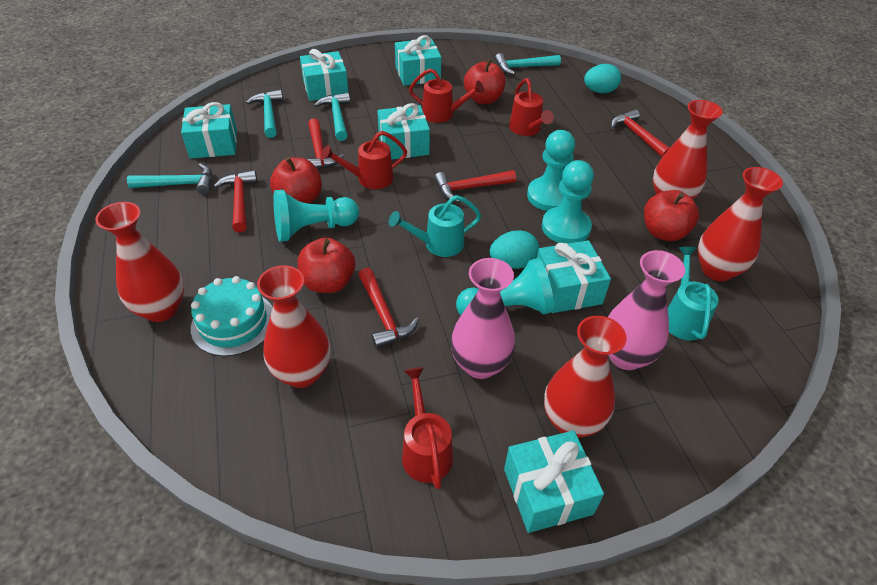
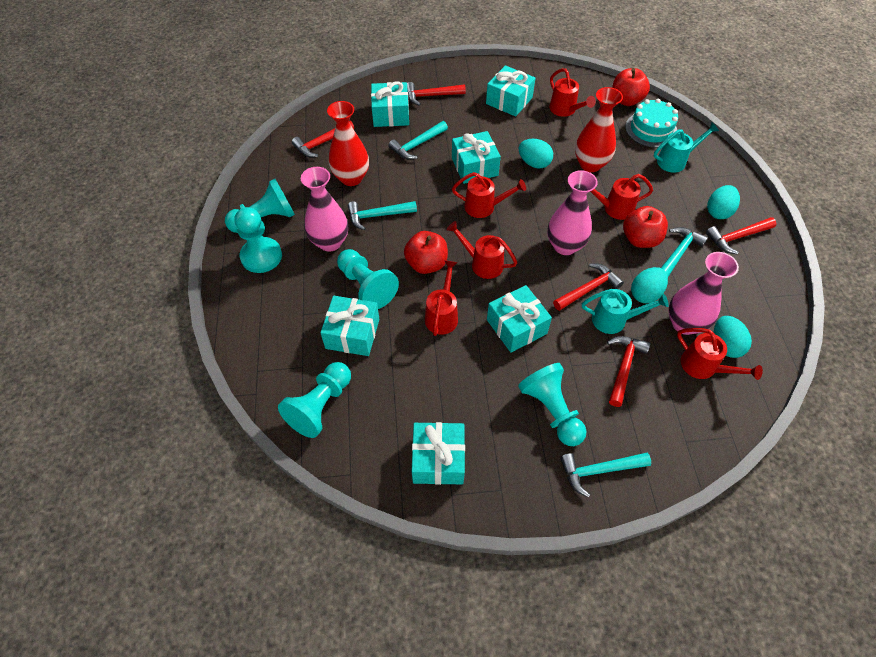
pink vase: 2 -> 3
red apple: 4 -> 3
red vase: 5 -> 2
red watering can: 4 -> 6
turquoise egg: 2 -> 4
turquoise pawn: 4 -> 5

